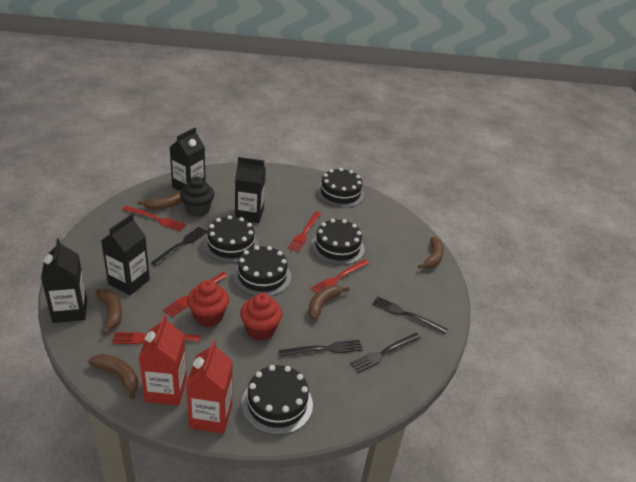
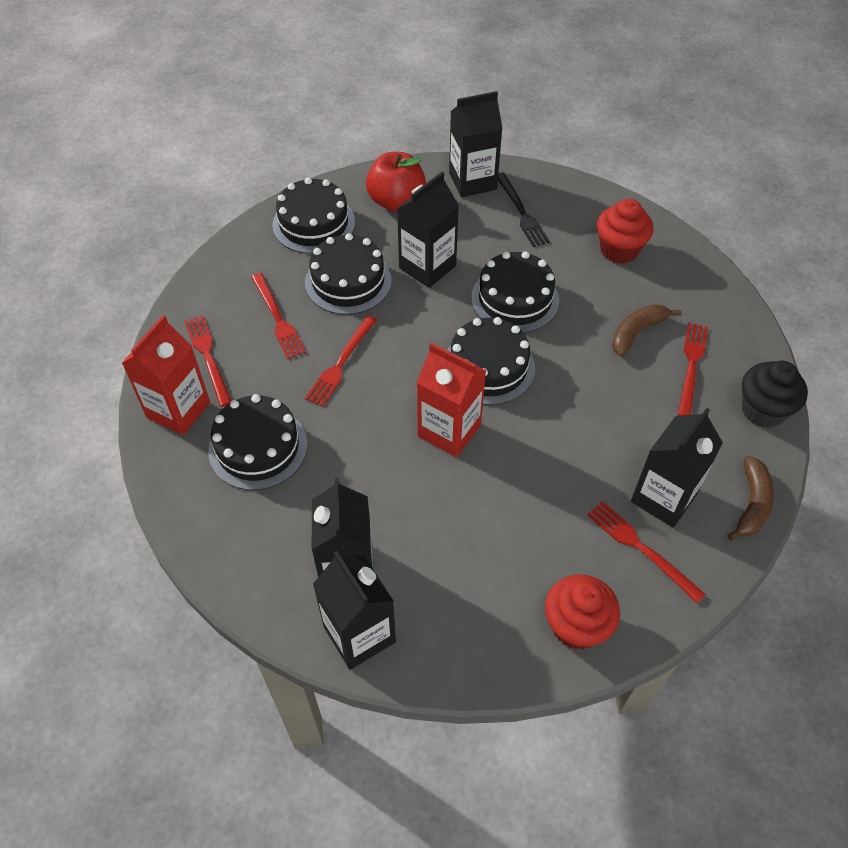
black carton: 4 -> 5
black fork: 4 -> 1
brown banana: 5 -> 2
red apple: 0 -> 1

